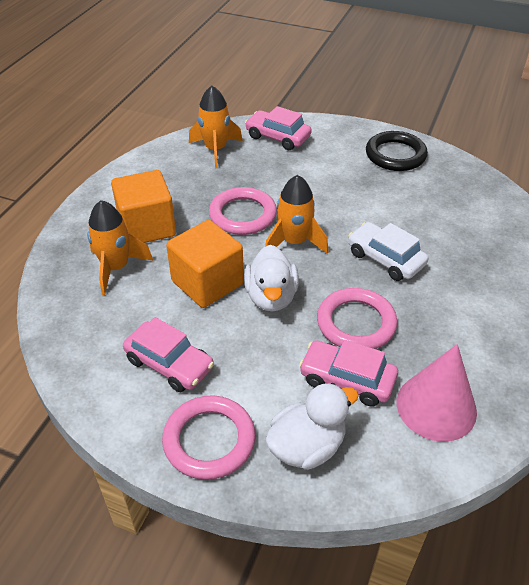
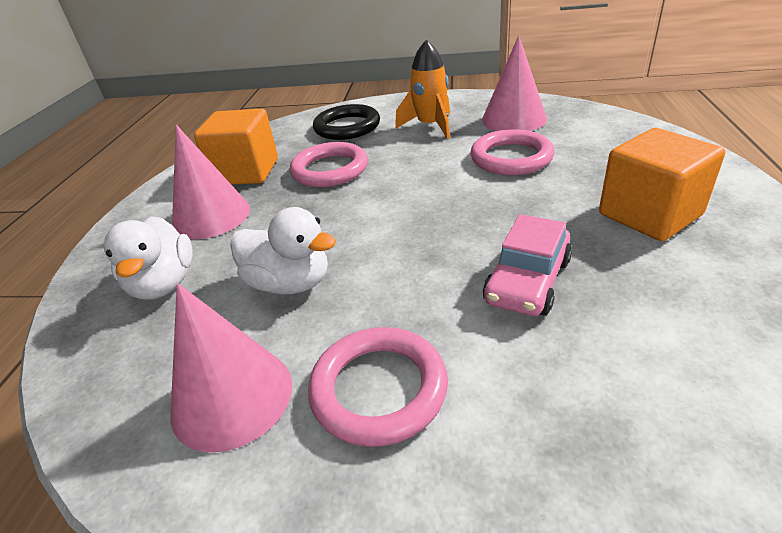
orange rocket: 3 -> 1
pink car: 3 -> 1
pink cone: 1 -> 3
white car: 1 -> 0

